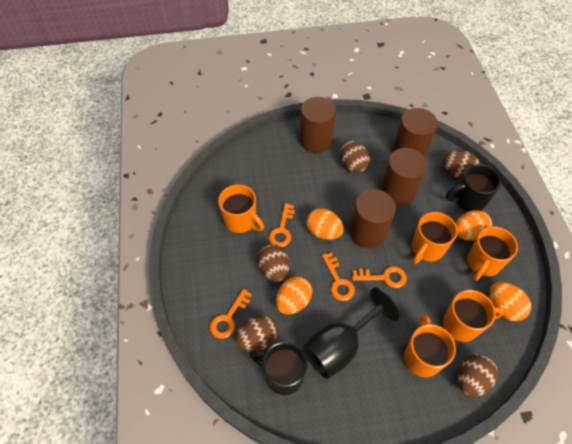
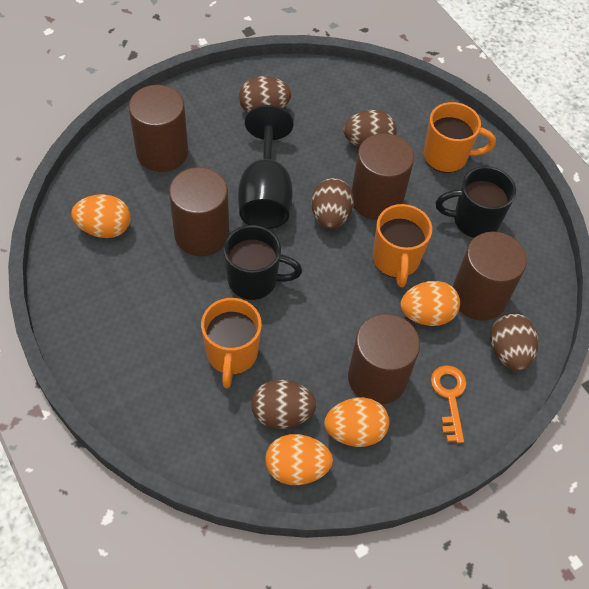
brown cylinder: 4 -> 5
orange key: 4 -> 1
orange mug: 5 -> 3

